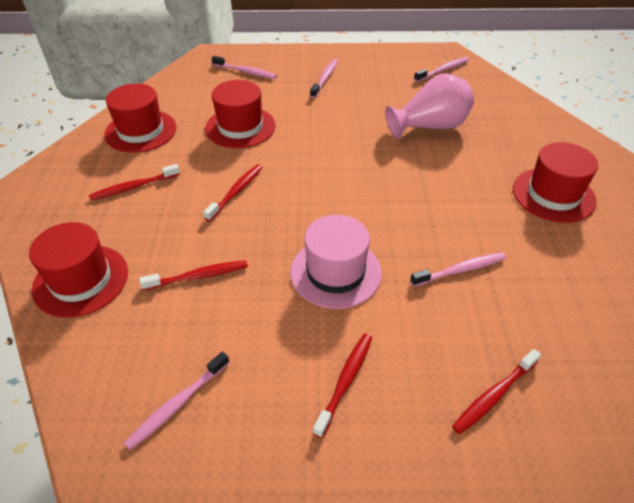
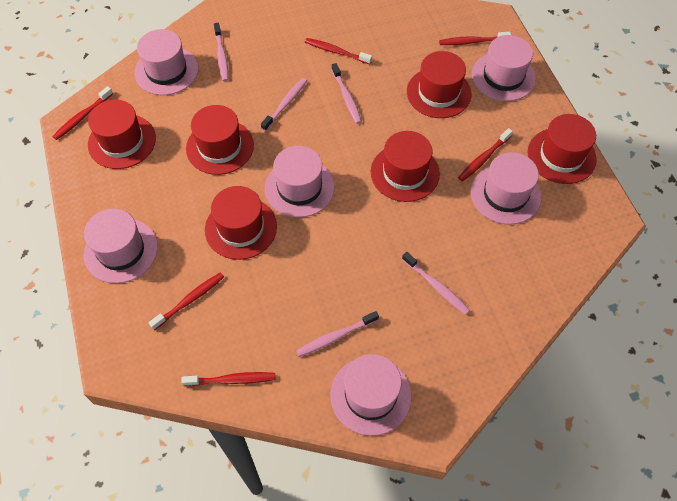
pink hat: 1 -> 6
pink vase: 1 -> 0
red hat: 4 -> 6
red toothbrush: 5 -> 6

